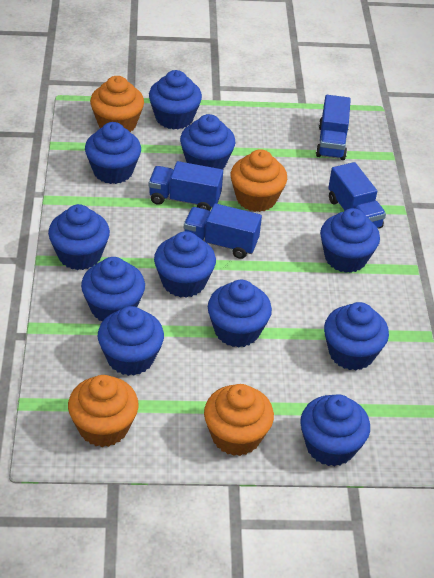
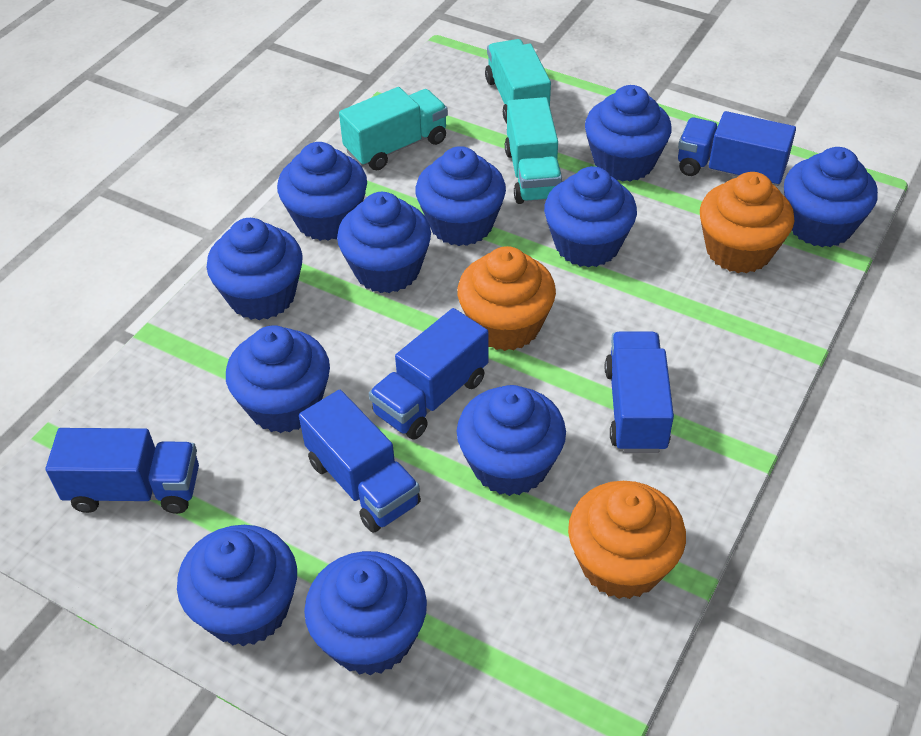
blue truck: 4 -> 5
orange cupcake: 4 -> 3
turquoise truck: 0 -> 3

